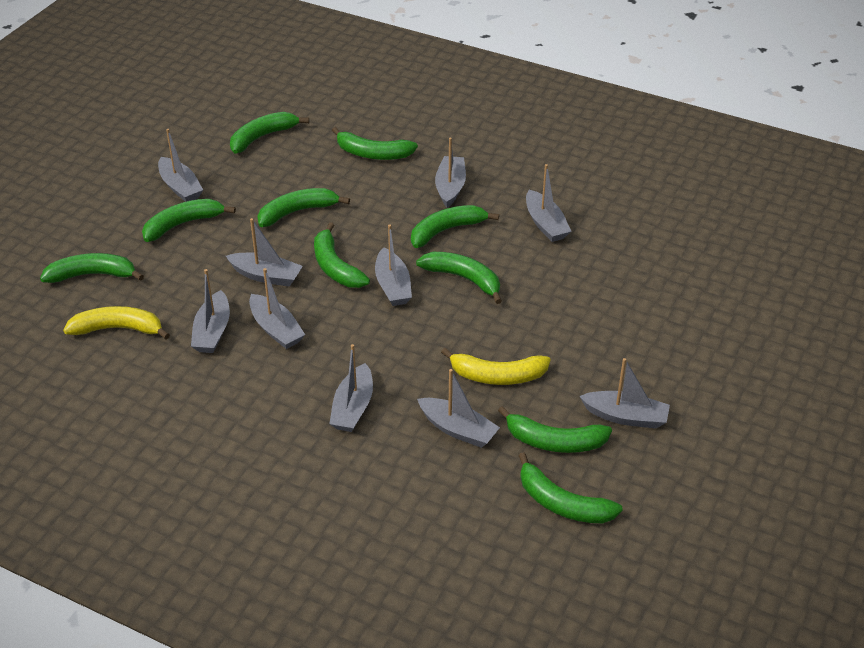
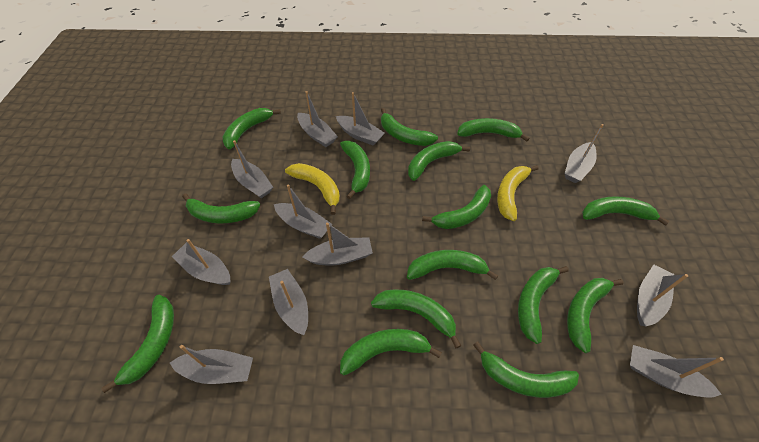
green banana: 10 -> 15
grey boat: 10 -> 11

